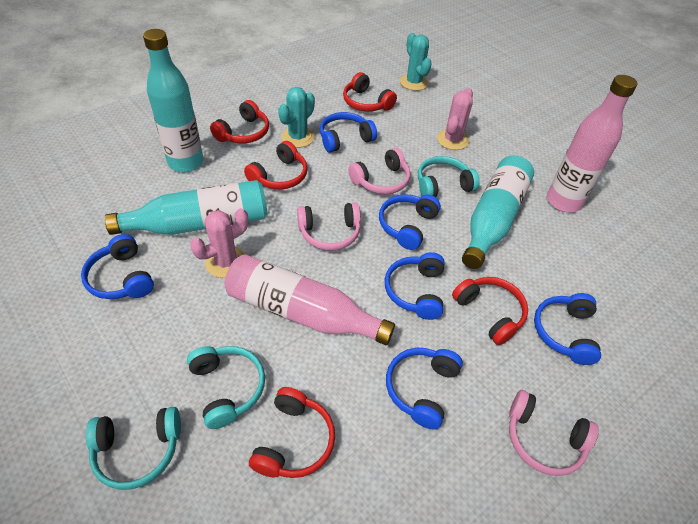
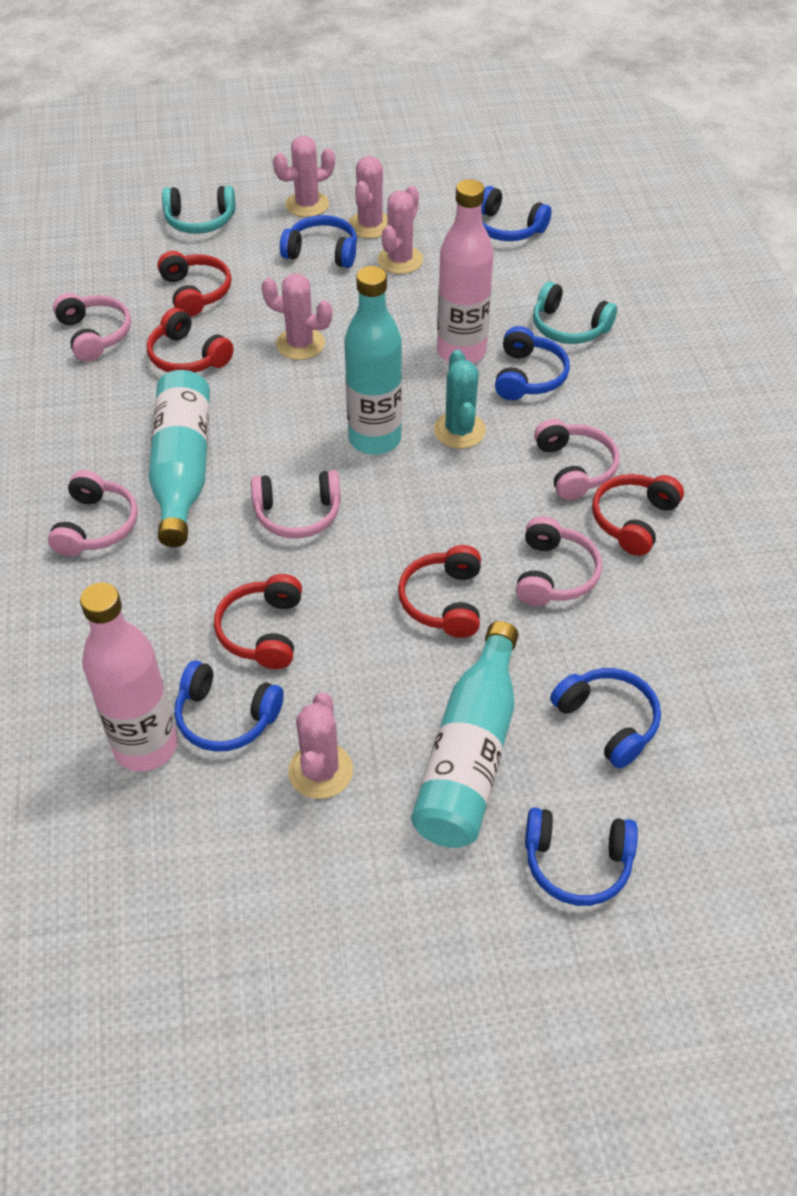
pink cactus: 2 -> 5
pink headphones: 3 -> 5
turquoise cactus: 2 -> 1
turquoise headphones: 3 -> 2

